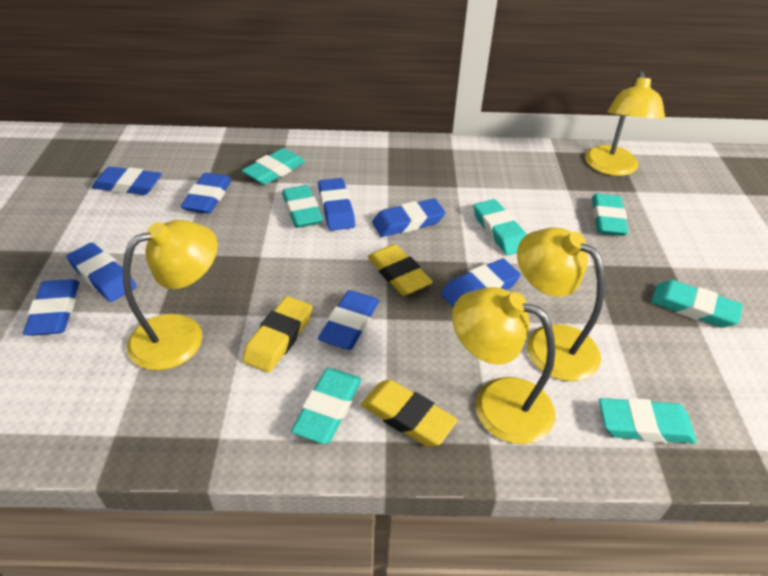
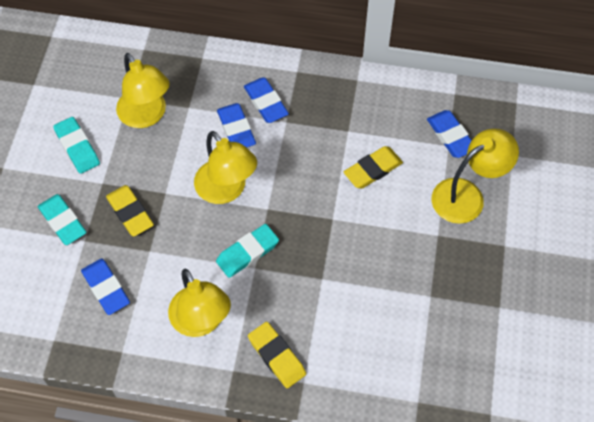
blue eraser: 8 -> 4
turquoise eraser: 7 -> 3

